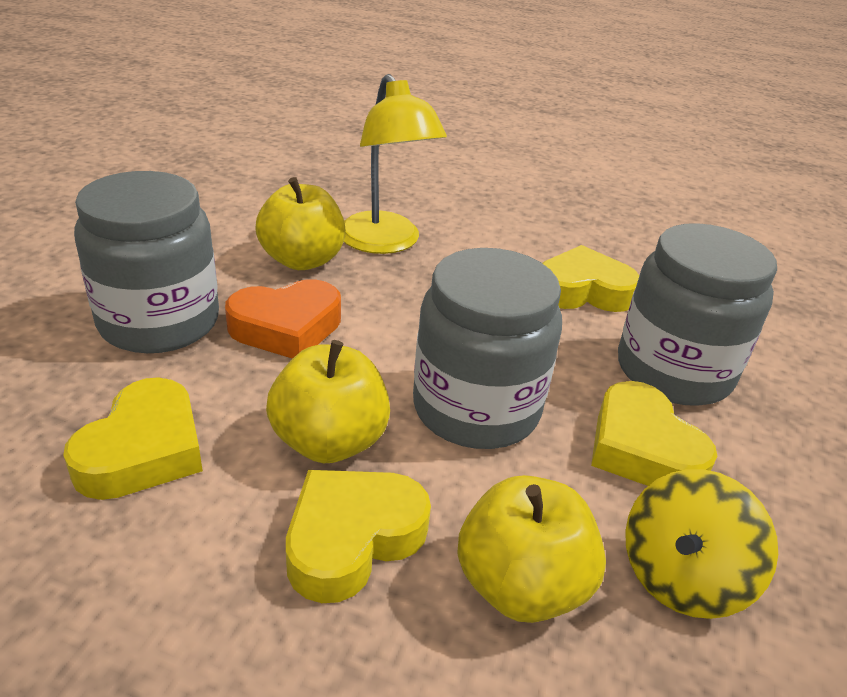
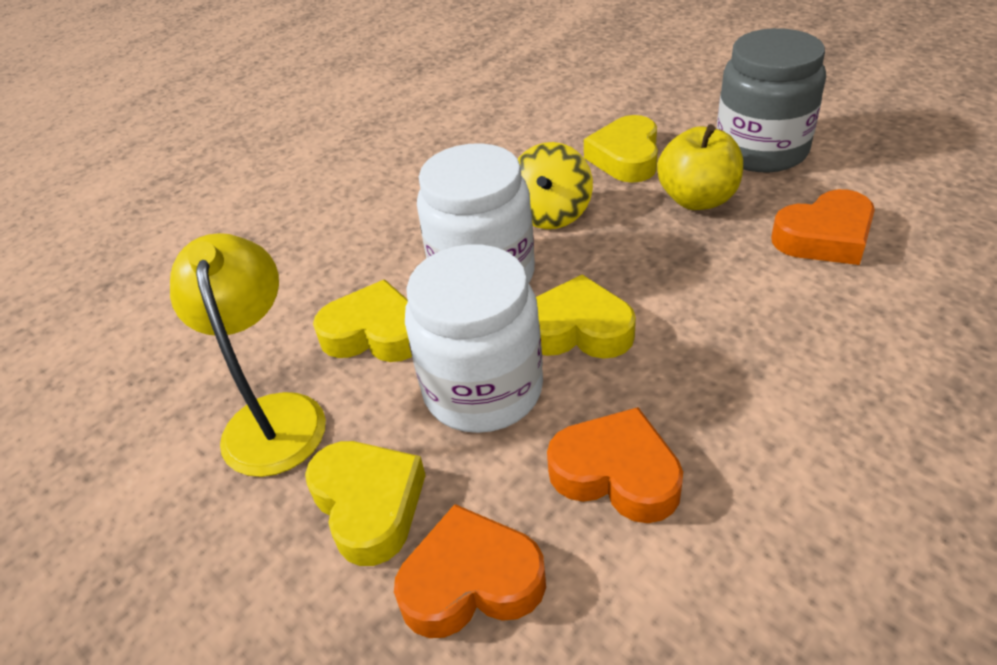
grey jar: 3 -> 1
orange heart: 1 -> 3
white jar: 0 -> 2
yellow apple: 3 -> 1

